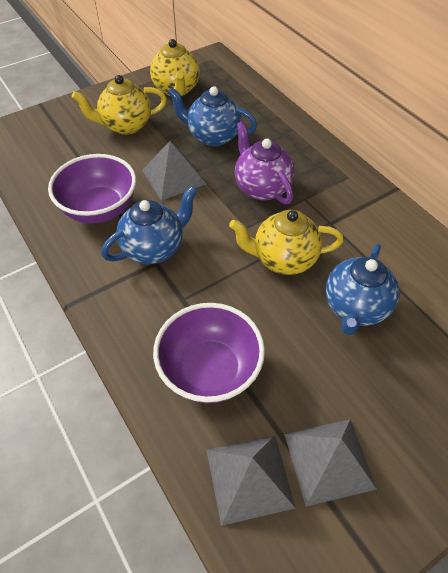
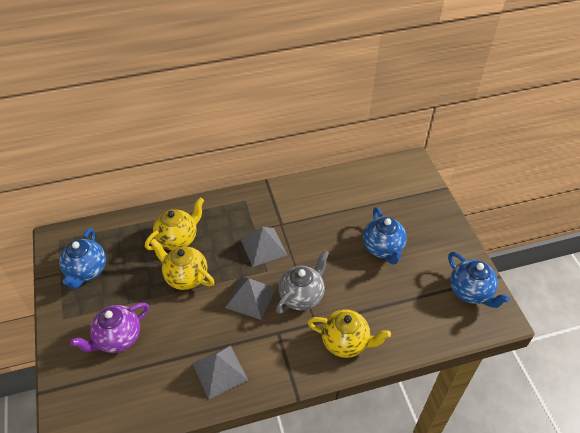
grey teapot: 0 -> 1
purple bowl: 2 -> 0

